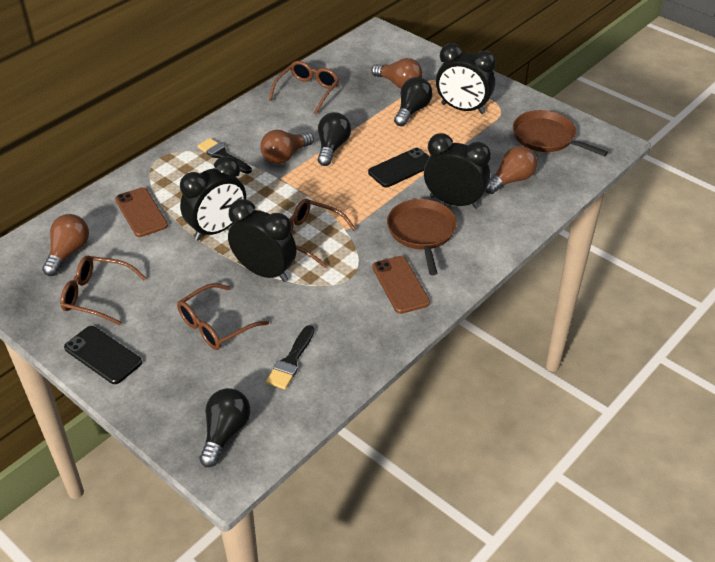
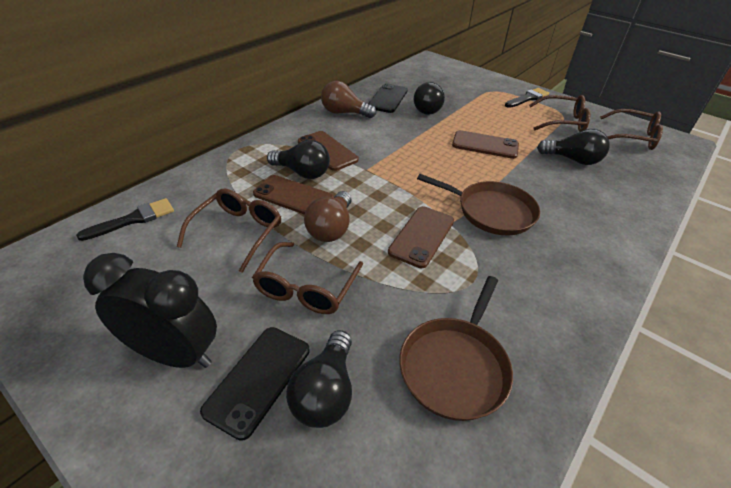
black clock: 4 -> 1
black light bulb: 3 -> 4
brown light bulb: 4 -> 2
brown phone: 2 -> 4

